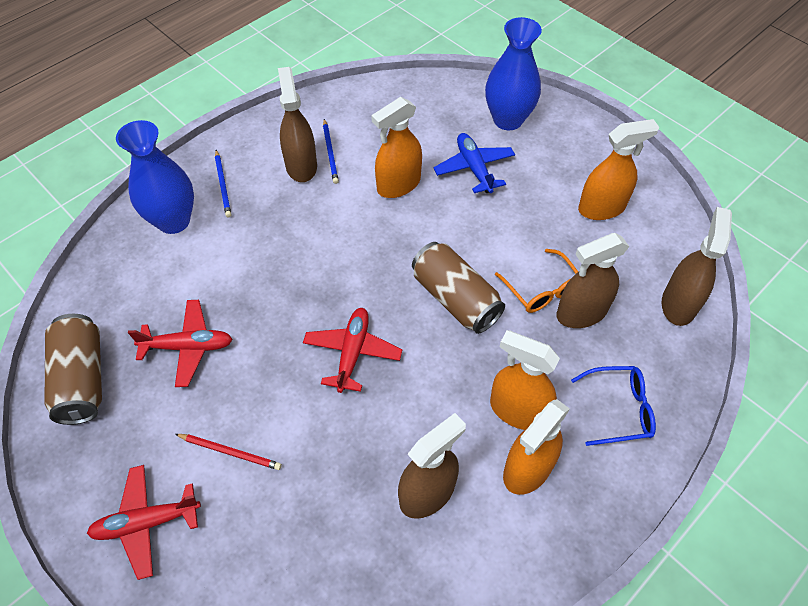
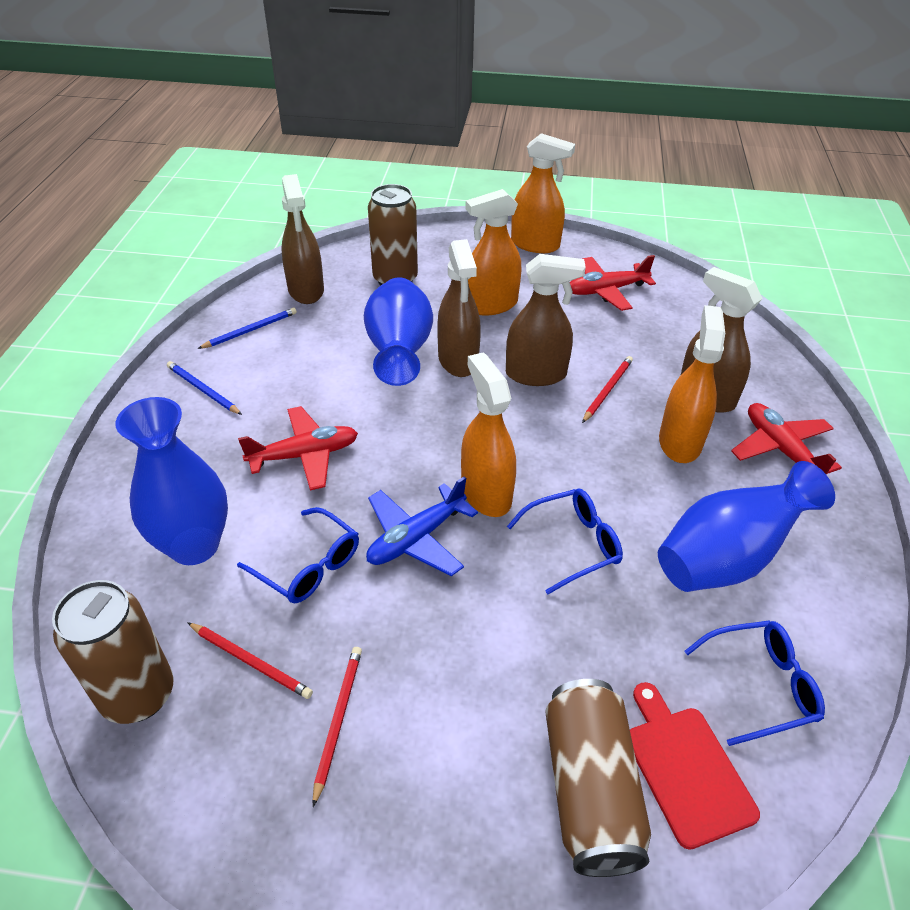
blue glasses: 1 -> 3
blue vase: 2 -> 3
brown can: 2 -> 3
orange glasses: 1 -> 0
red cutting board: 0 -> 1
red pencil: 1 -> 3

